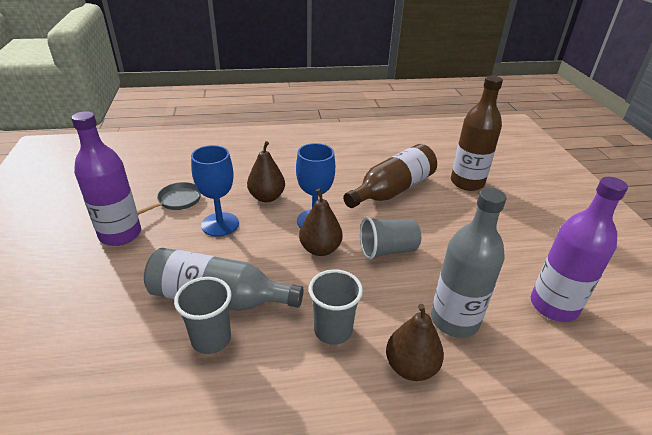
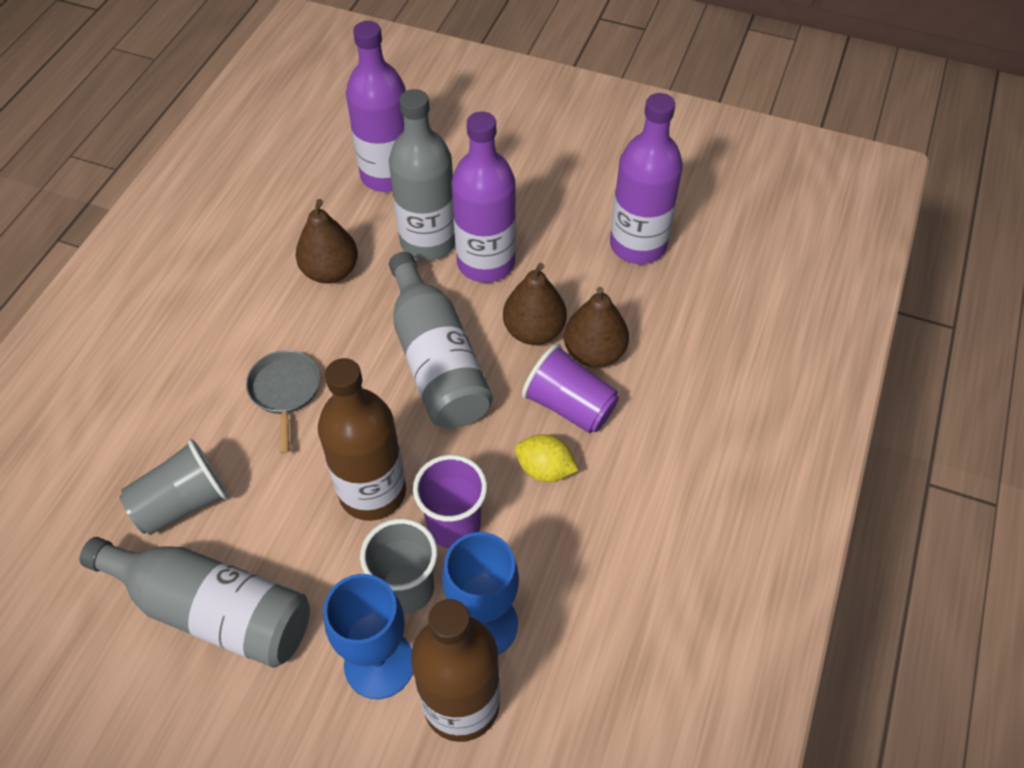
grey bottle: 2 -> 3
grey cup: 3 -> 2
purple bottle: 2 -> 3
purple cup: 0 -> 2
yellow lemon: 0 -> 1

